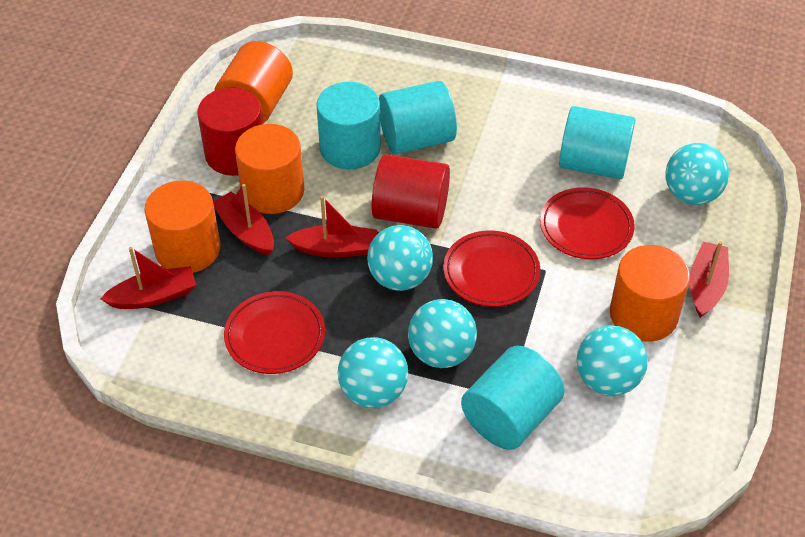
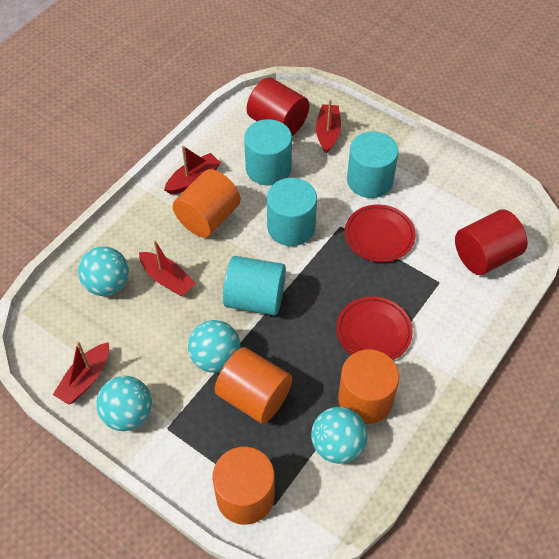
red plate: 3 -> 2
turquoise ball: 5 -> 4

